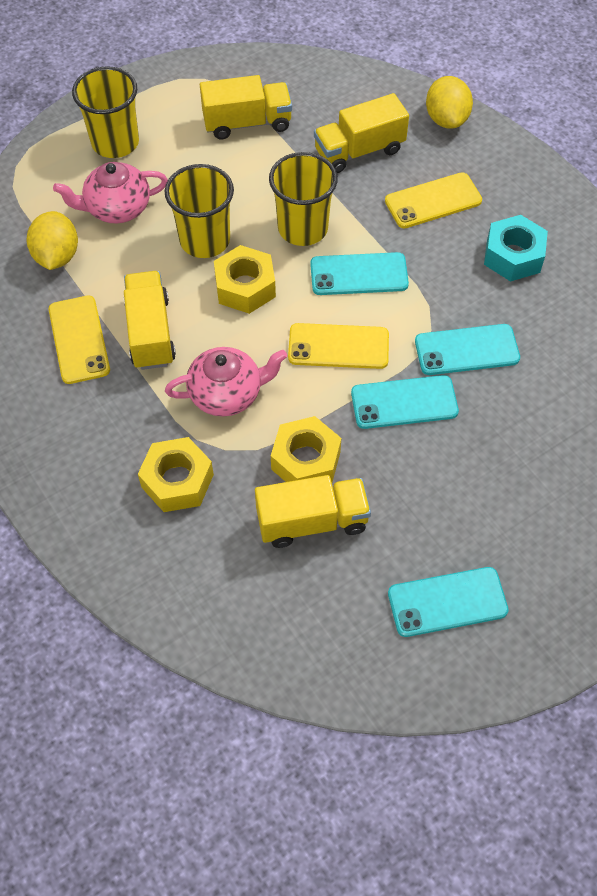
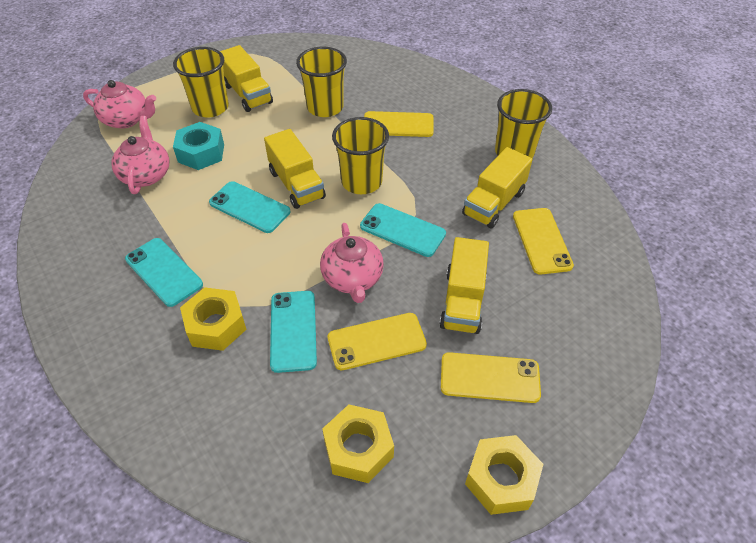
pink teapot: 2 -> 3
yellow cup: 3 -> 4
yellow lemon: 2 -> 0
yellow phone: 3 -> 4

